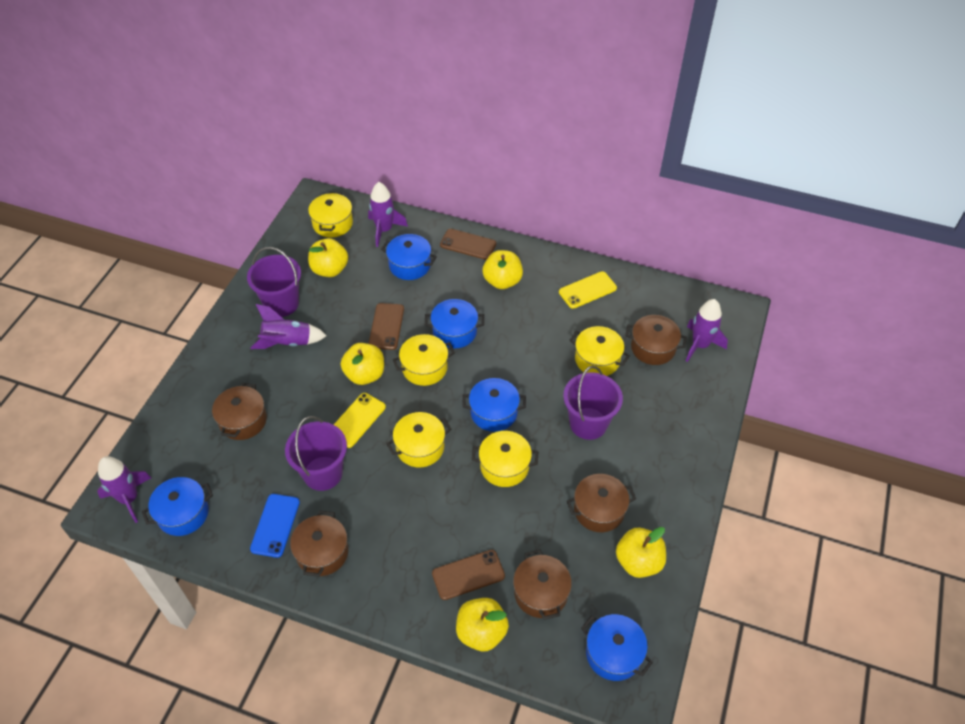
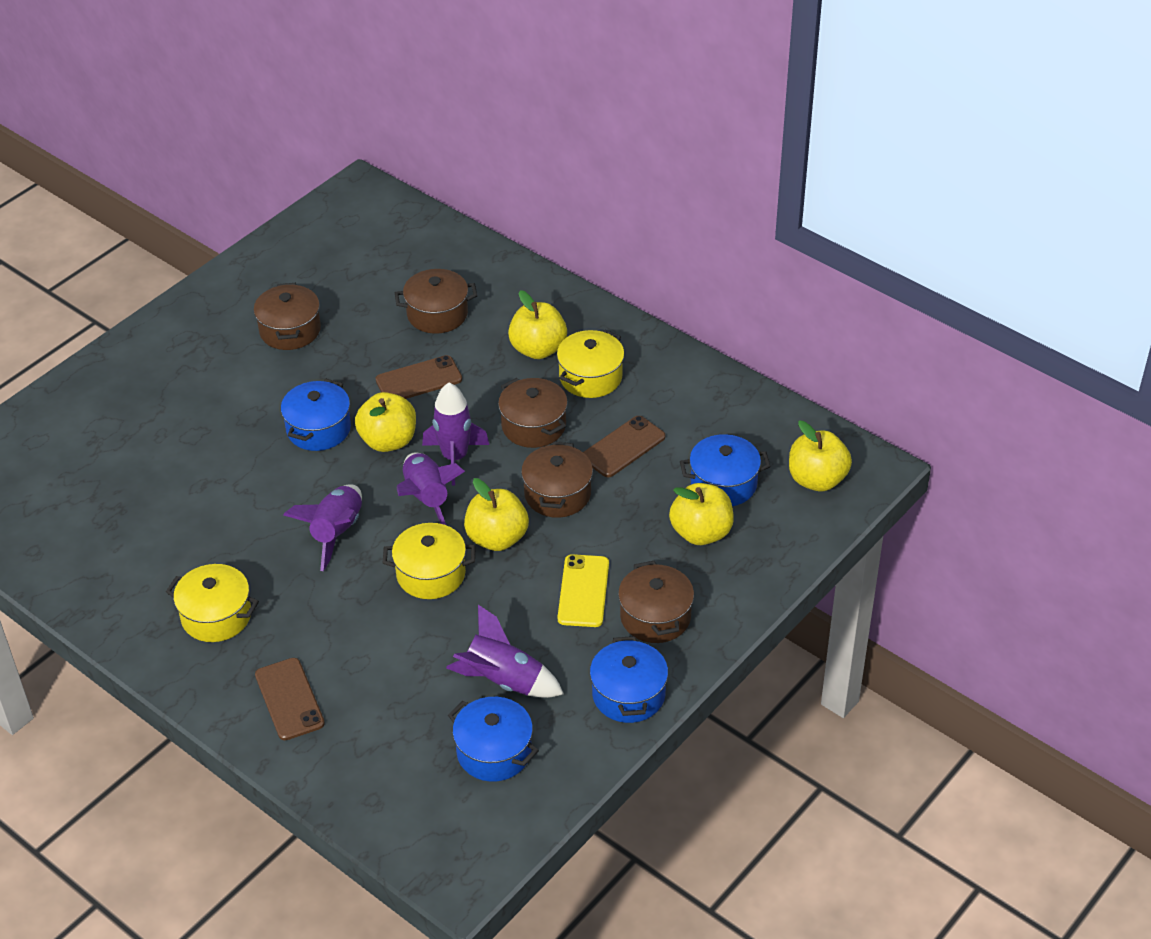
blue phone: 1 -> 0
blue pot: 5 -> 4
purple bucket: 3 -> 0
yellow phone: 2 -> 1
yellow pot: 5 -> 3

